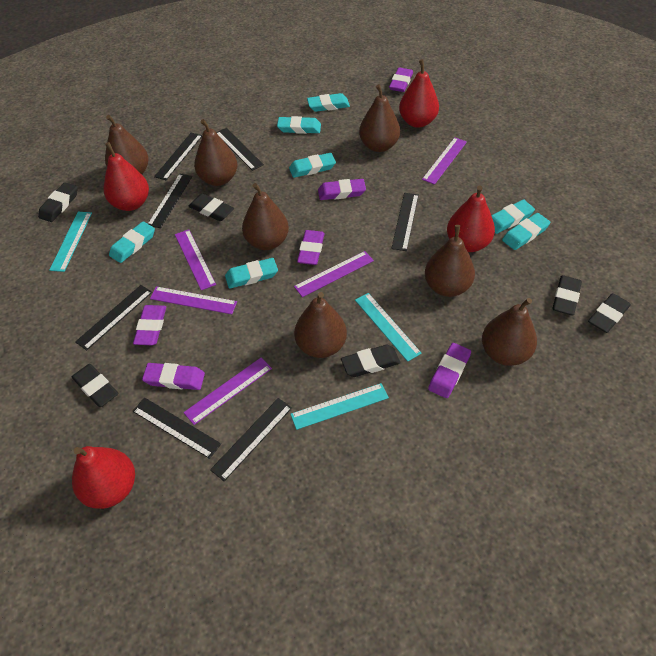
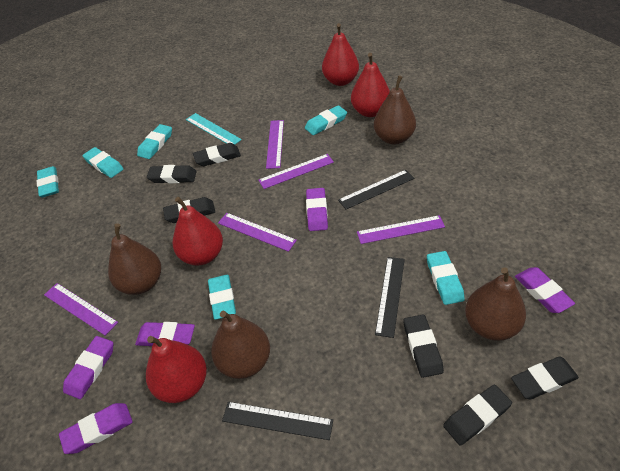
black ruler: 7 -> 3
brown pear: 7 -> 4
purple eraser: 6 -> 5
turquoise eraser: 7 -> 6
turquoise ruler: 3 -> 1

